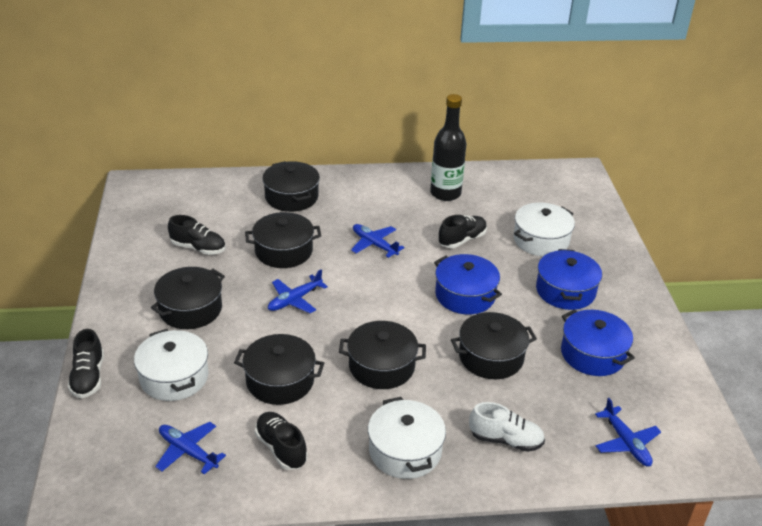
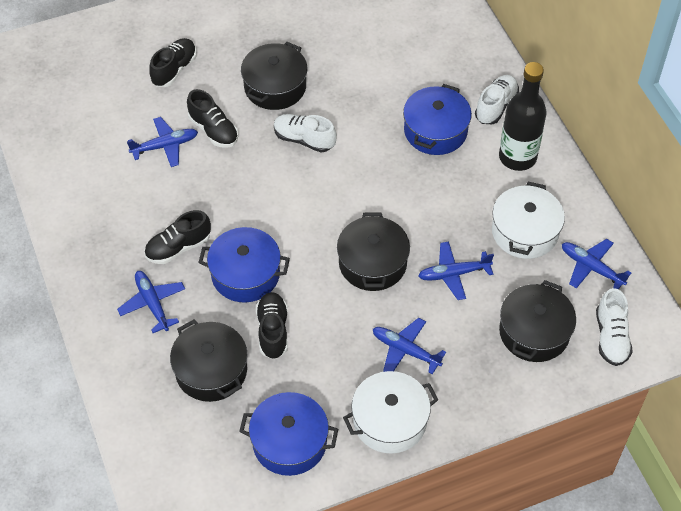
black pot: 6 -> 4
blue plane: 4 -> 5
white pot: 3 -> 2
white shoe: 1 -> 3

